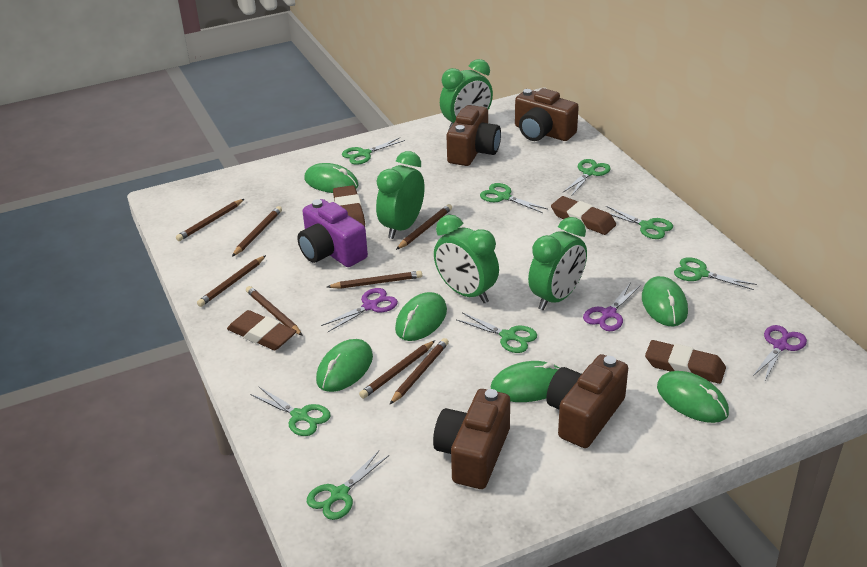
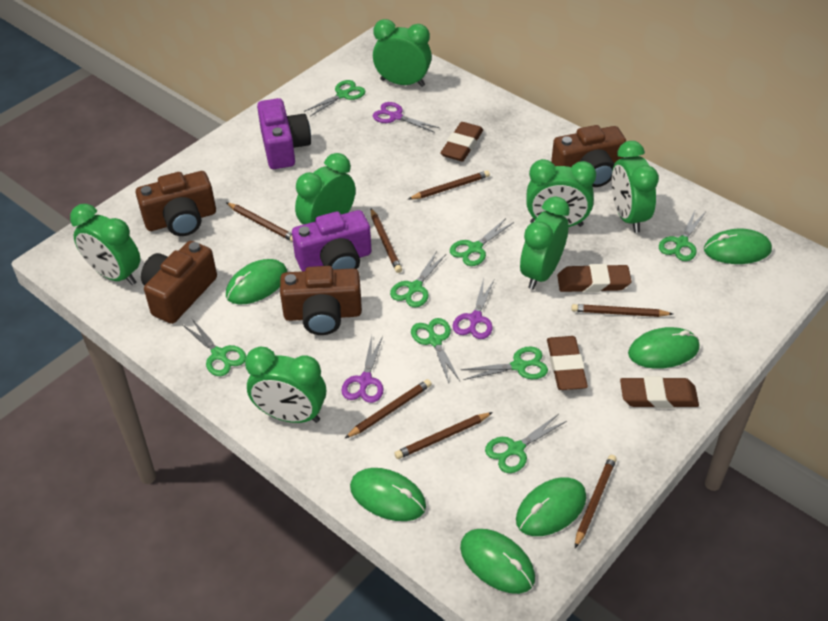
brown pencil: 8 -> 7
green clock: 4 -> 7
purple camera: 1 -> 2

